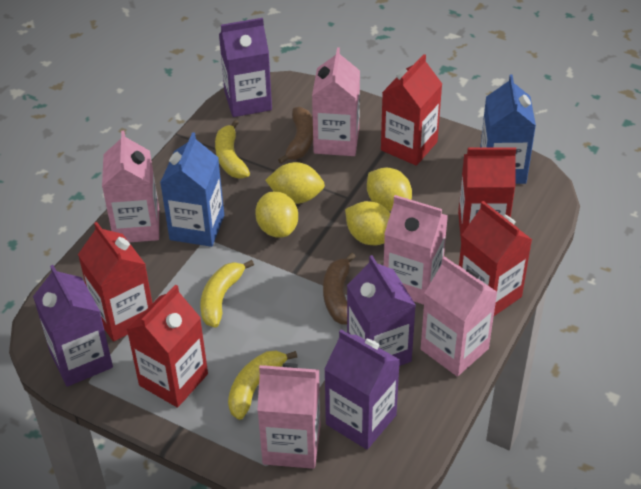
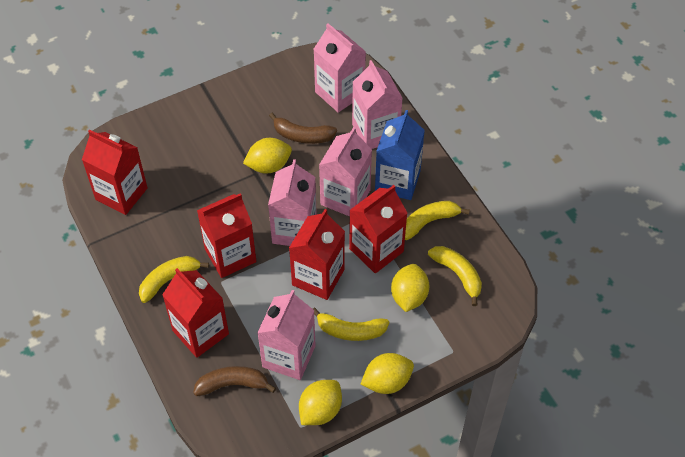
blue carton: 2 -> 1
purple carton: 4 -> 0
yellow banana: 3 -> 4

